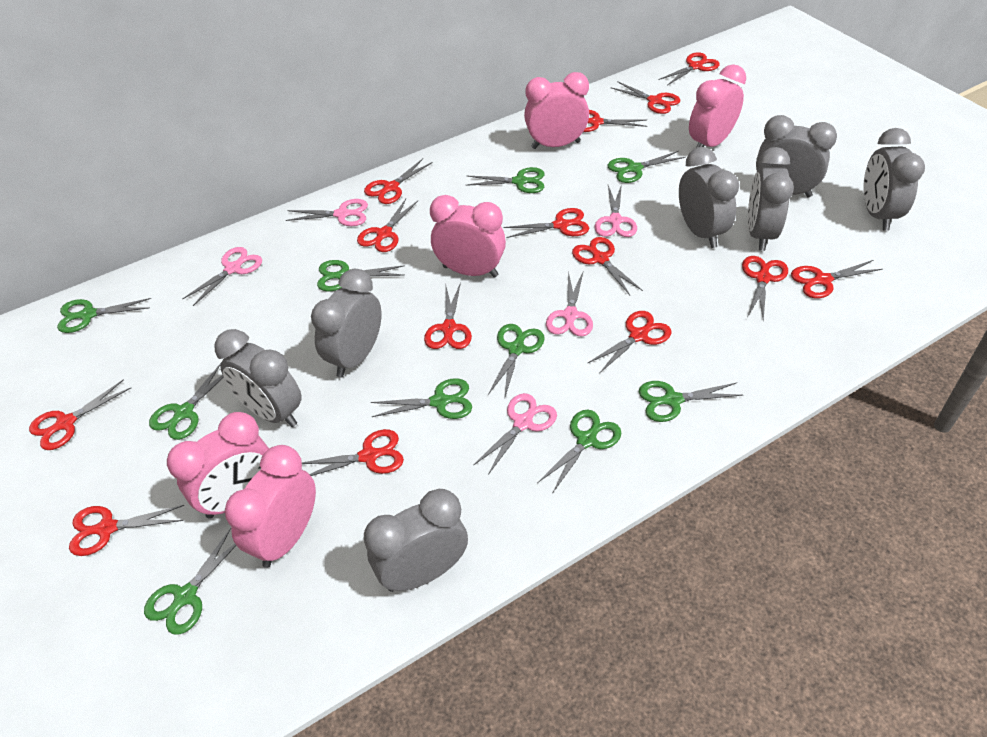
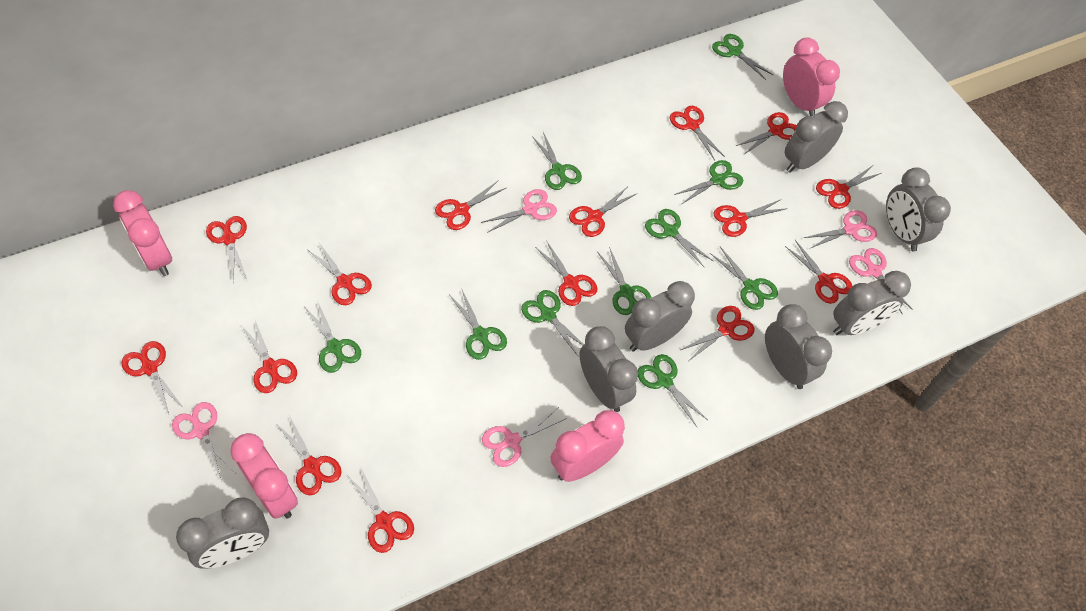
pink clock: 5 -> 4
red scissors: 14 -> 15

